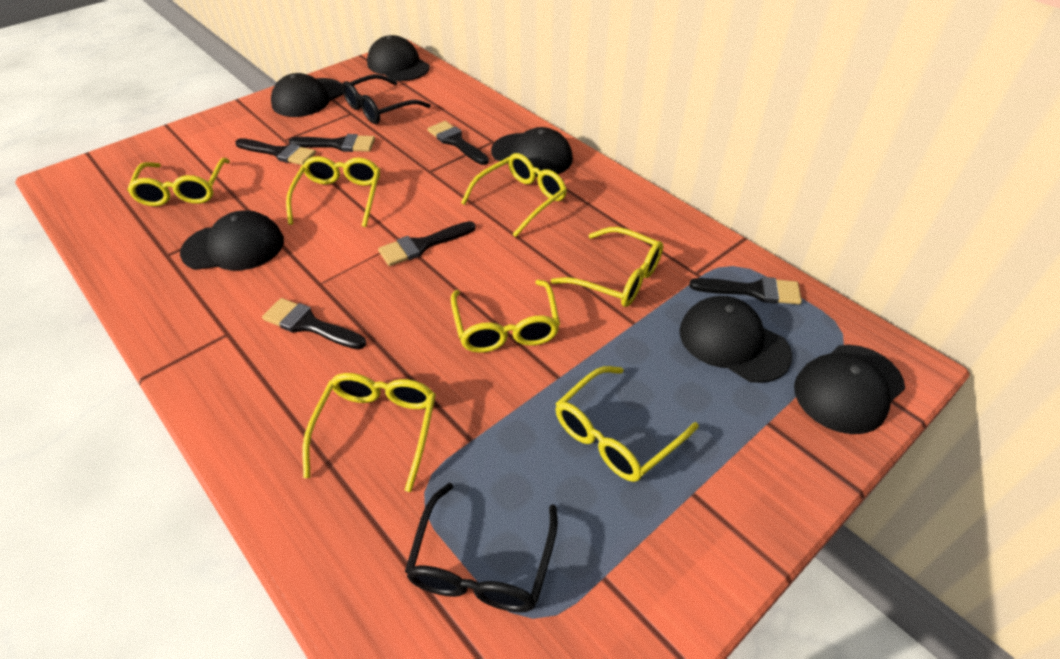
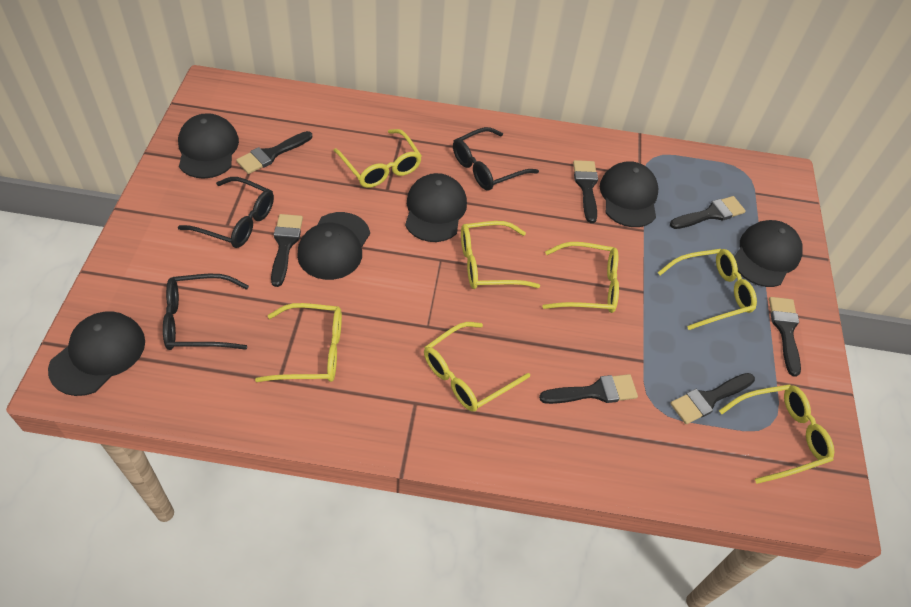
black brush: 6 -> 7
black glasses: 2 -> 3

